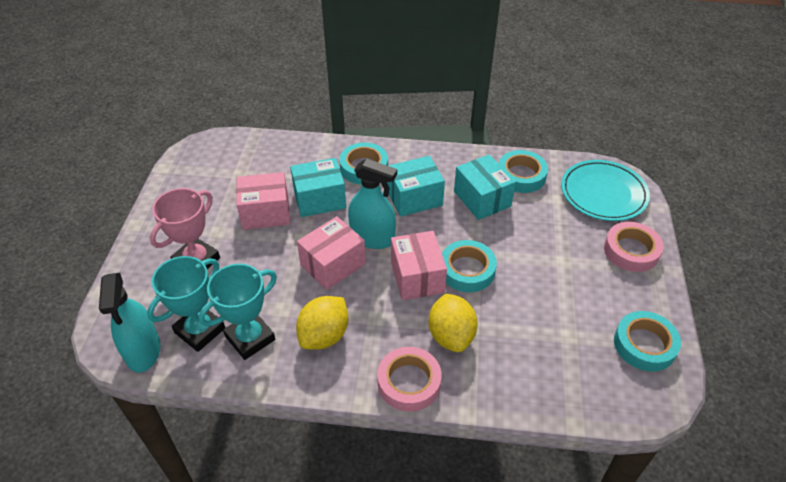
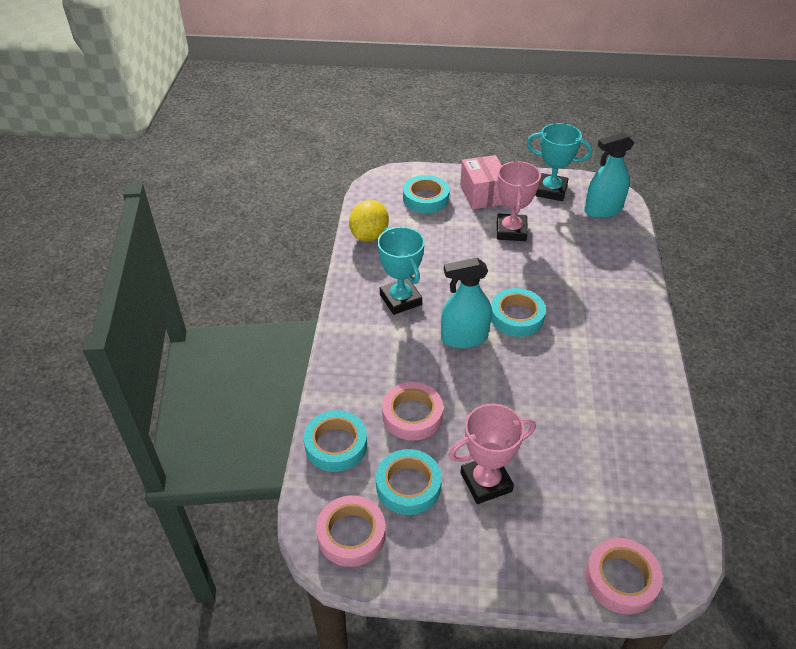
pink box: 3 -> 1
pink tape: 2 -> 3
pink trophy: 1 -> 2
turquoise box: 3 -> 0
turquoise plate: 1 -> 0
yellow lemon: 2 -> 1

